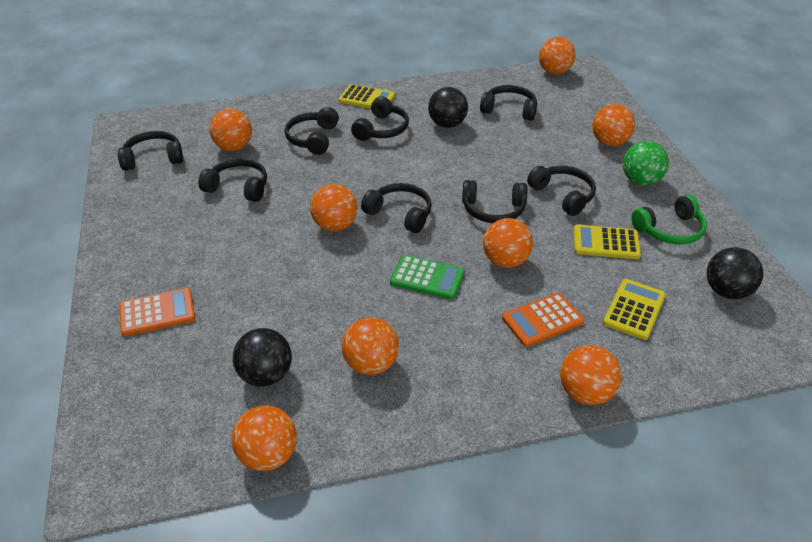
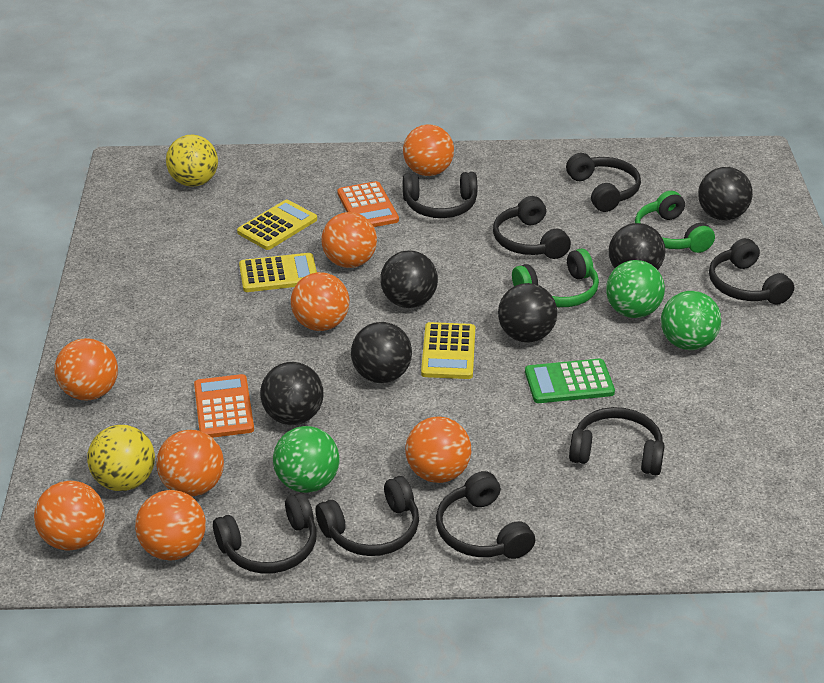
black ball: 3 -> 6
green ball: 1 -> 3
green headphones: 1 -> 2
yellow ball: 0 -> 2

